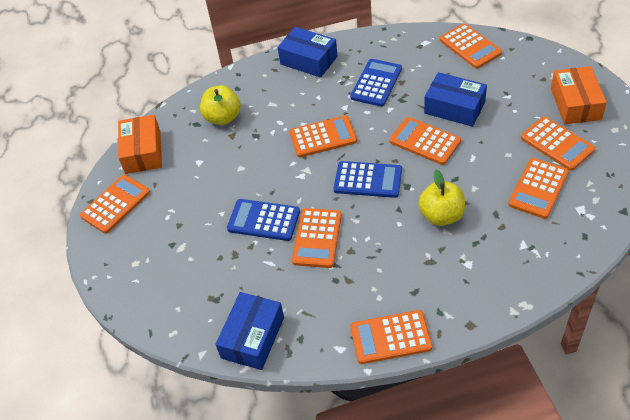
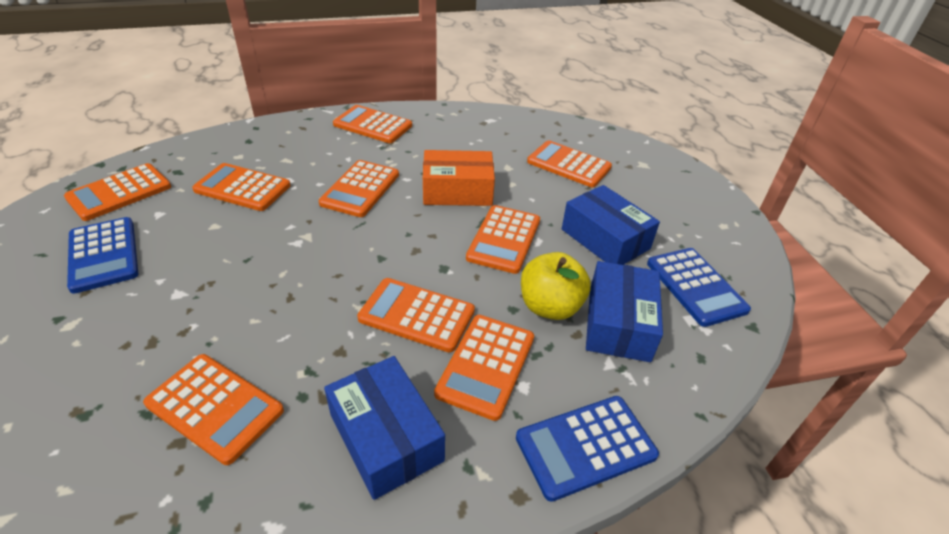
orange box: 2 -> 1
orange calculator: 8 -> 9
yellow apple: 2 -> 1

